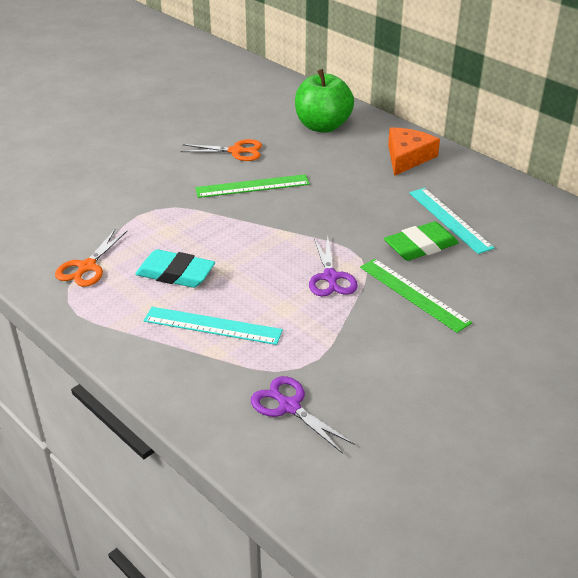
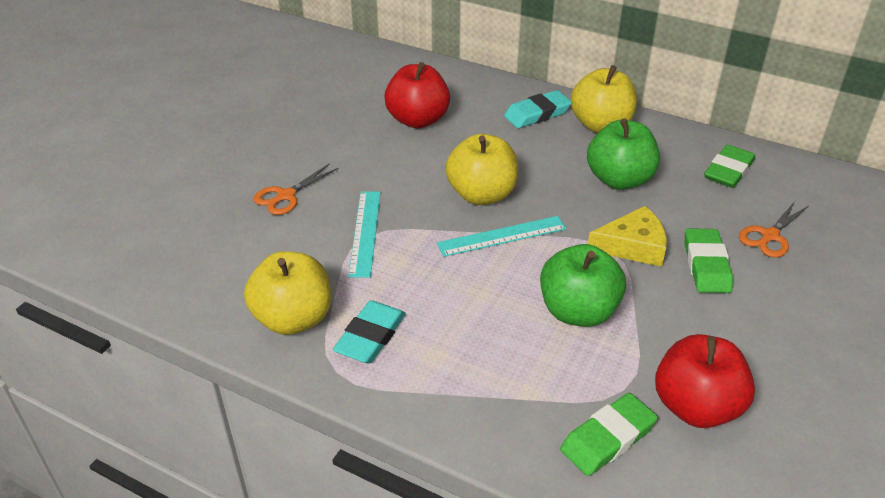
green apple: 1 -> 2
green eraser: 1 -> 3
green ruler: 2 -> 0
orange cheese: 1 -> 0
purple scissors: 2 -> 0
red apple: 0 -> 2
turquoise eraser: 1 -> 2
yellow apple: 0 -> 3
yellow cheese: 0 -> 1

